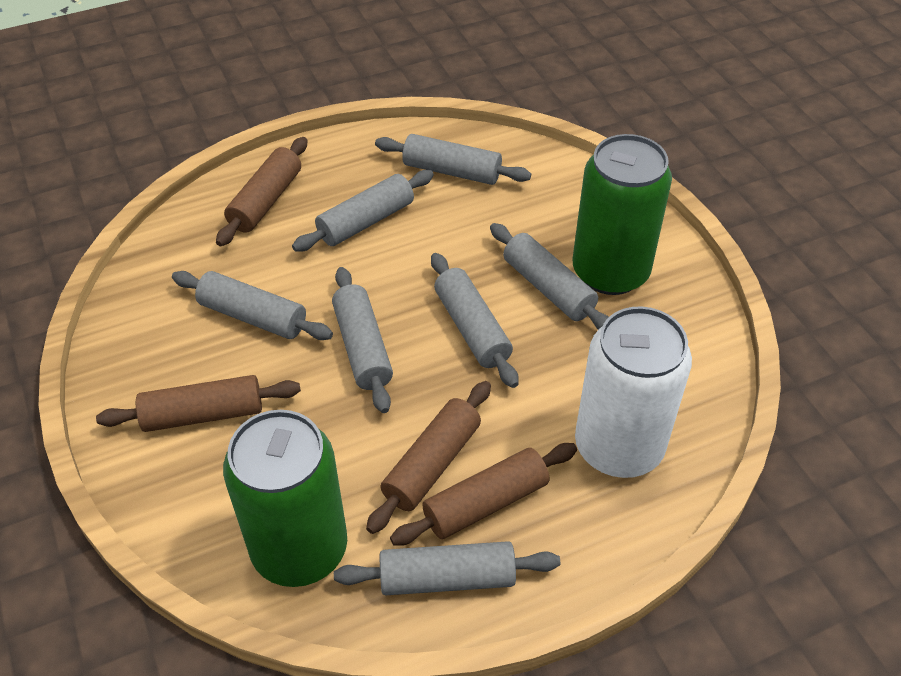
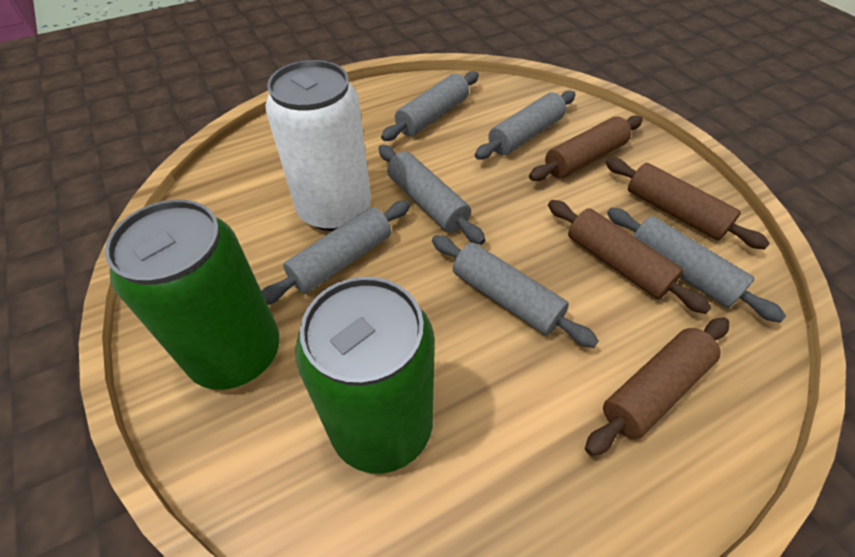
grey rolling pin: 7 -> 6

